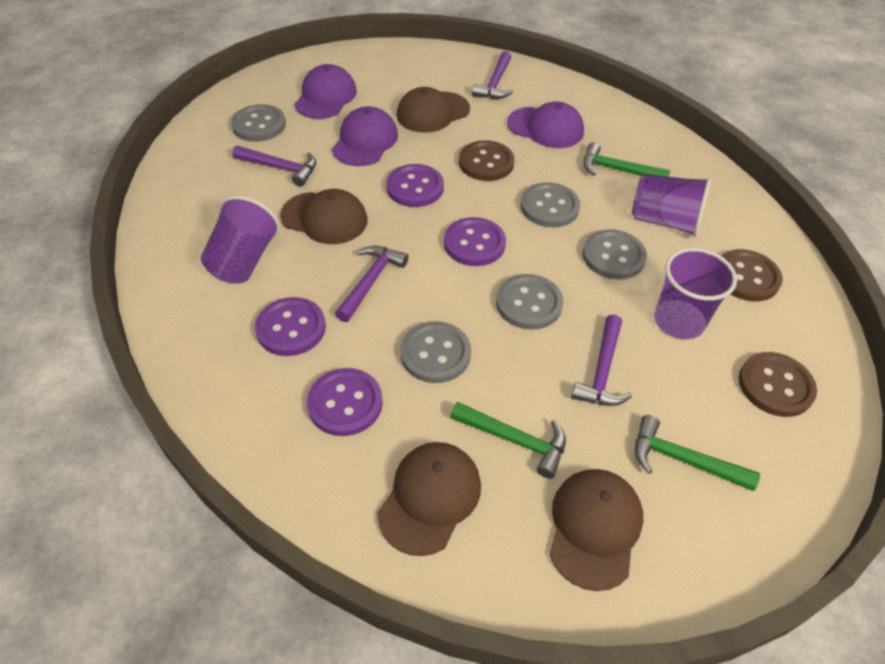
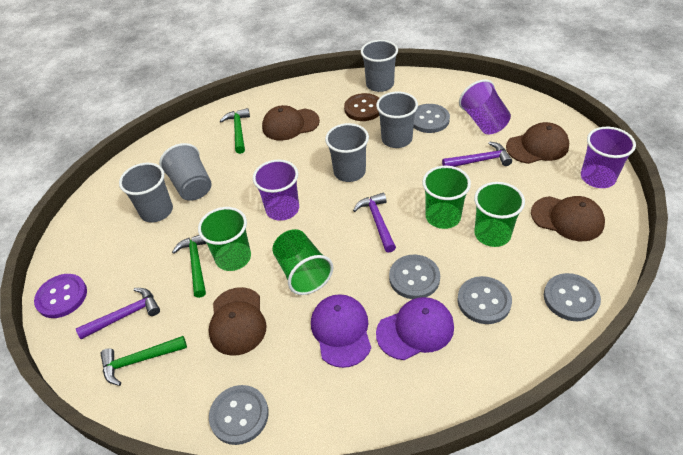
brown button: 3 -> 1
green cup: 0 -> 4
grey cup: 0 -> 5
purple button: 4 -> 1
purple cap: 3 -> 2
purple hammer: 4 -> 3

